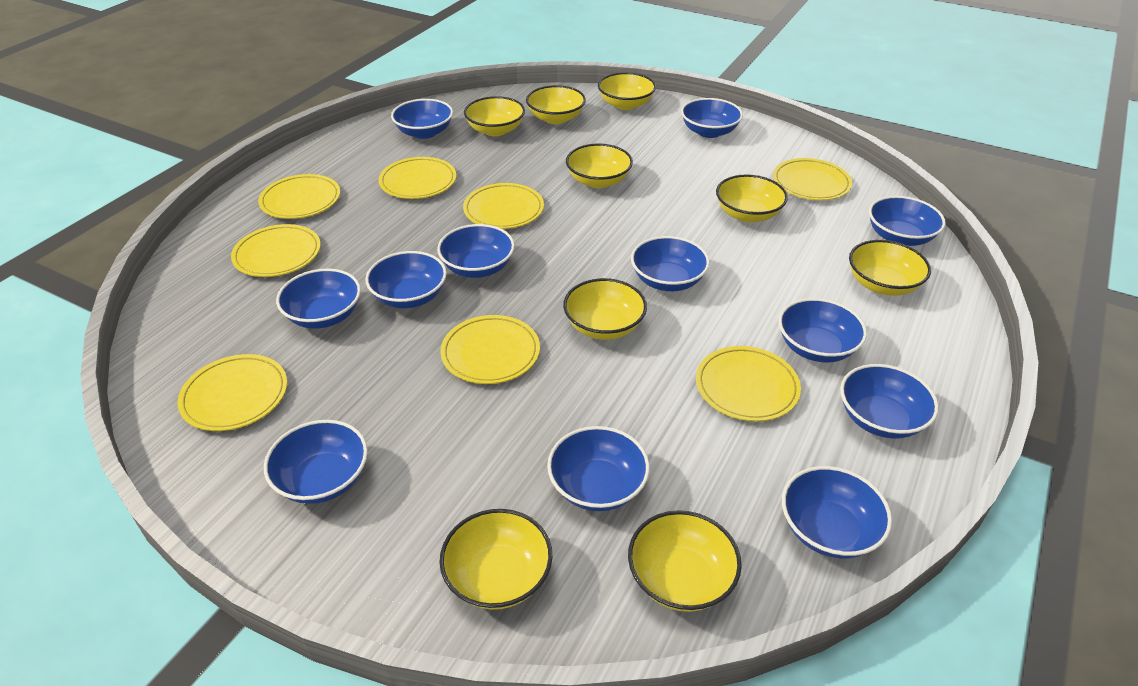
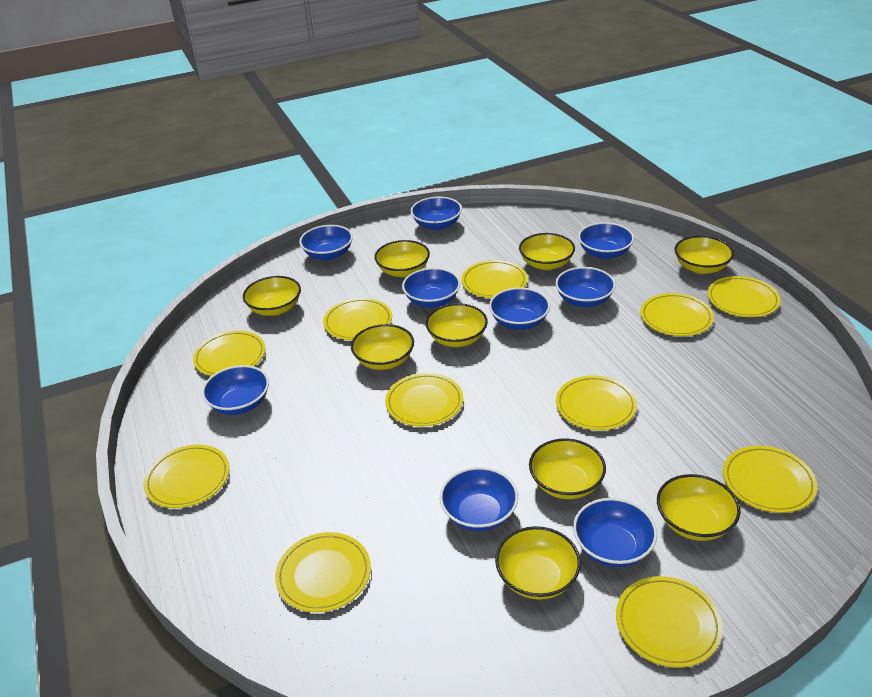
blue bowl: 12 -> 9
yellow plate: 8 -> 11

